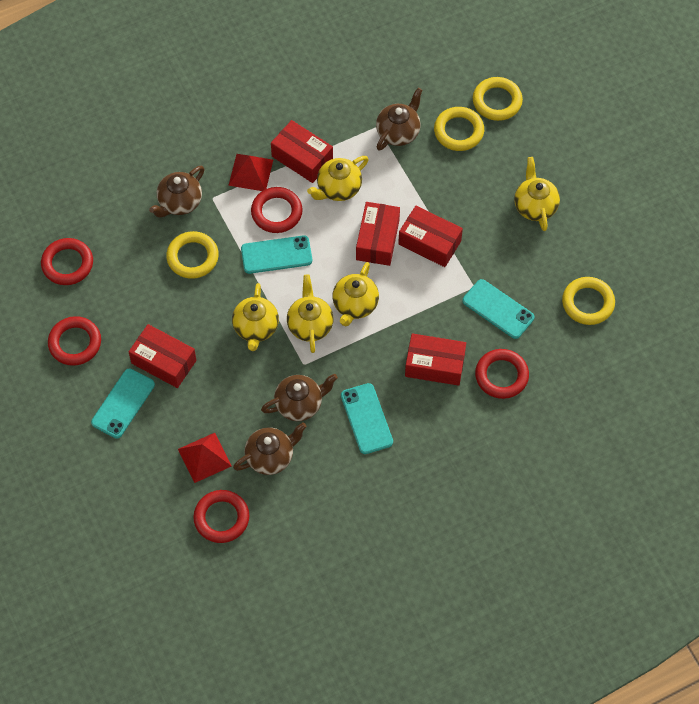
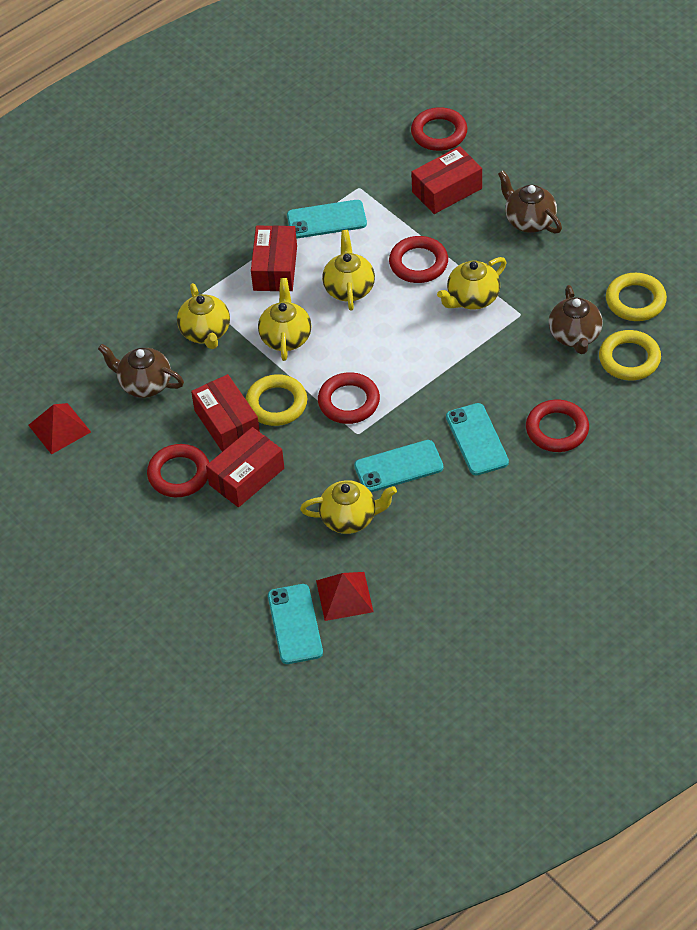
brown teapot: 4 -> 3
red box: 5 -> 4
yellow ring: 4 -> 3

